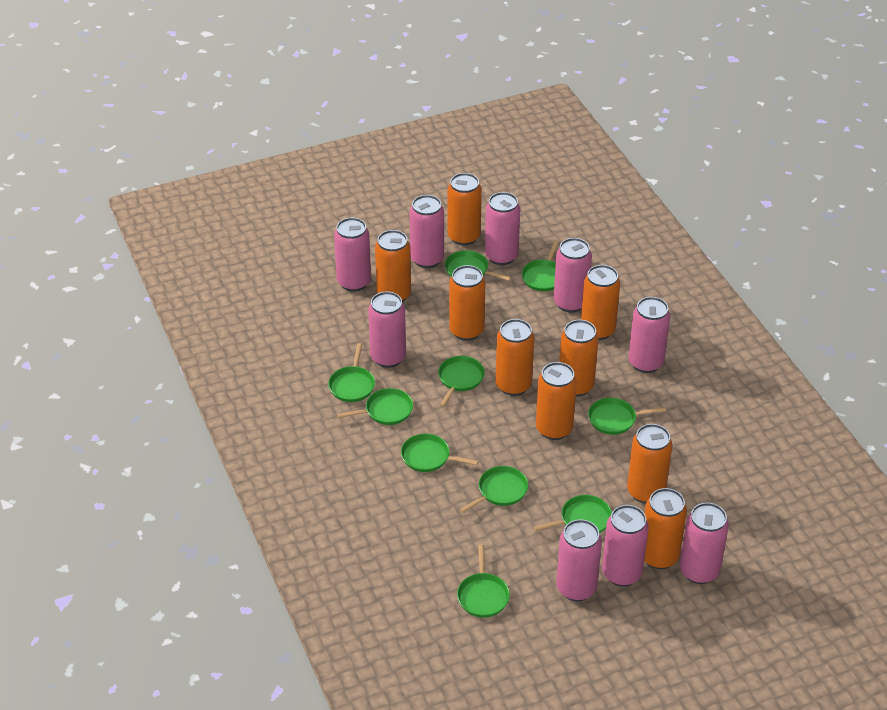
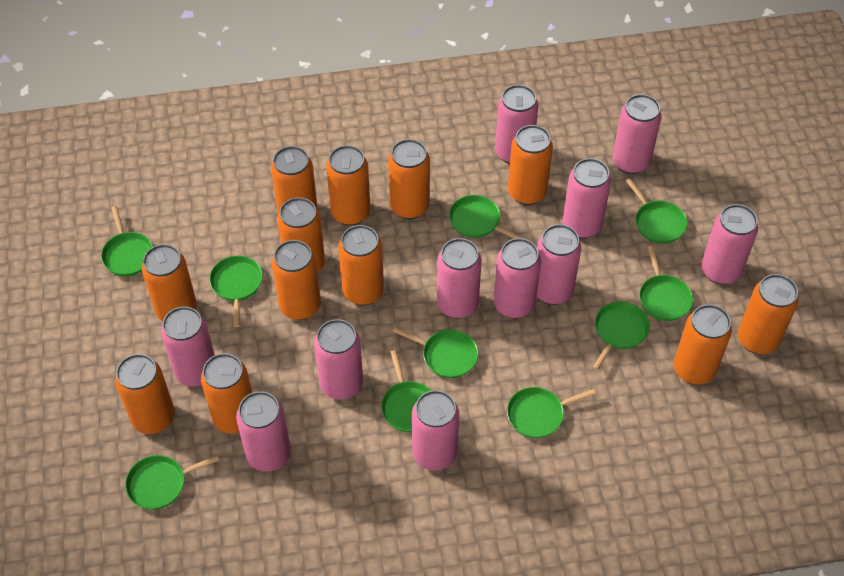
orange can: 9 -> 12
pink can: 9 -> 11

